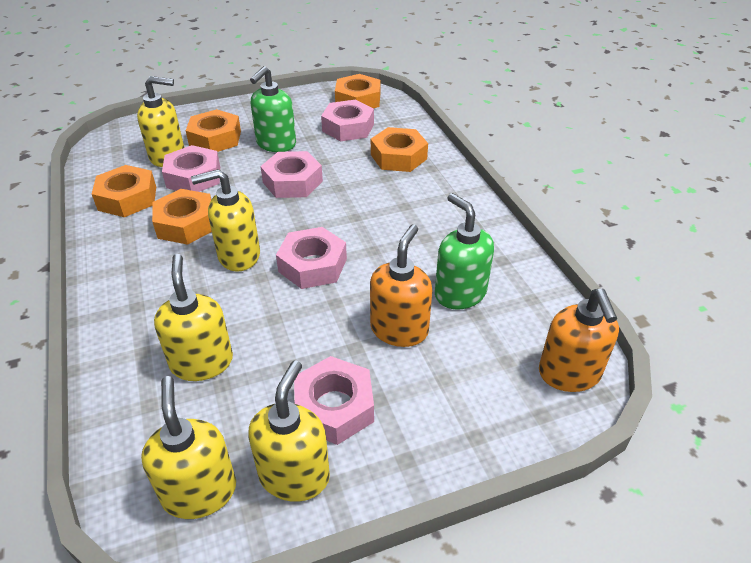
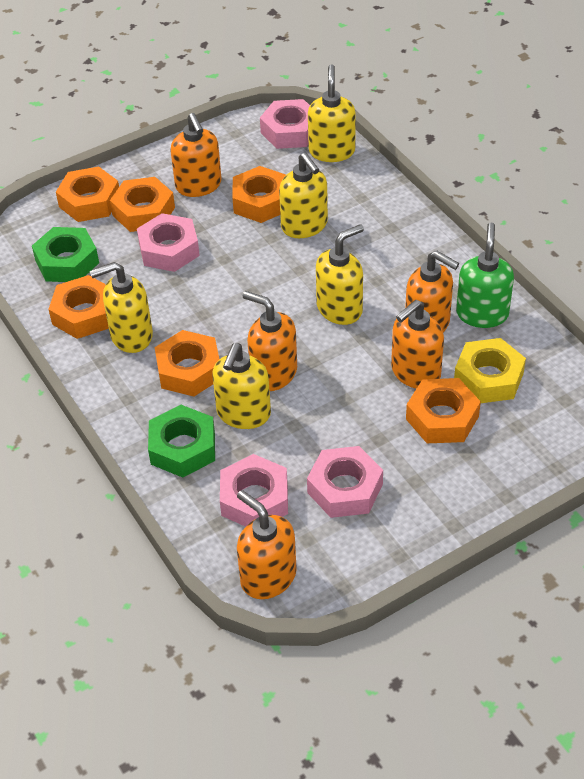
green nut: 0 -> 2
green soap dispenser: 2 -> 1
orange nut: 5 -> 6
orange soap dispenser: 2 -> 5
pink nut: 5 -> 4
yellow nut: 0 -> 1

